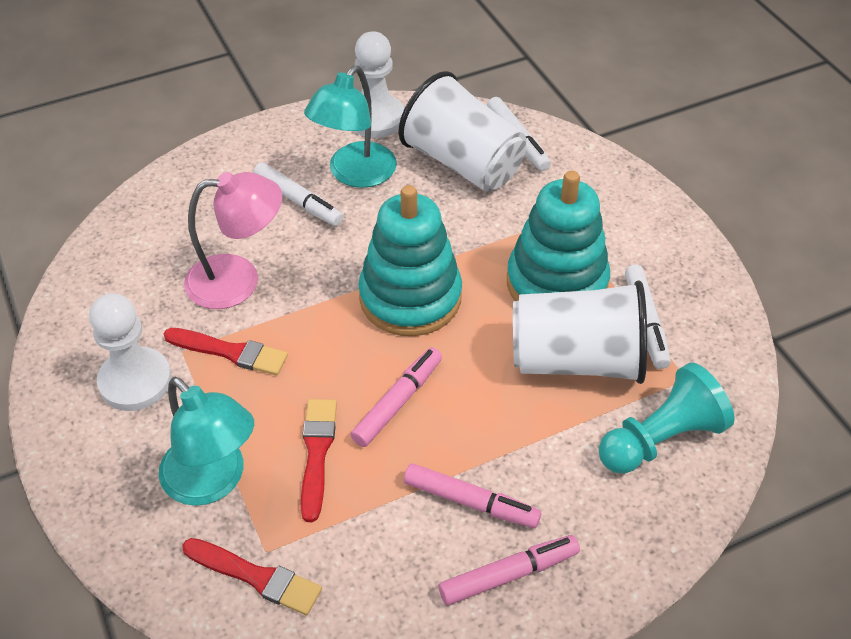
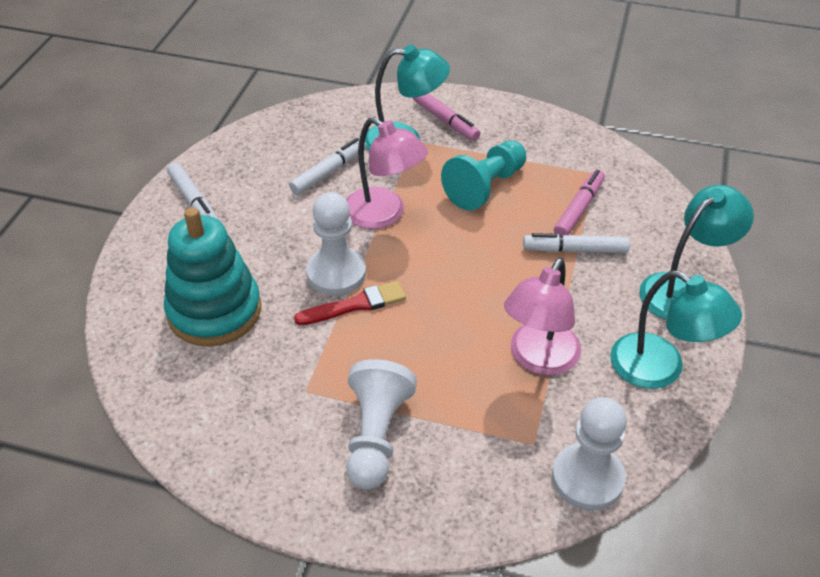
pink lamp: 1 -> 2
pink marker: 3 -> 2
red brush: 3 -> 1
turquoise lamp: 2 -> 3
turquoise stacking toy: 2 -> 1
white cup: 2 -> 0
white pawn: 2 -> 3

